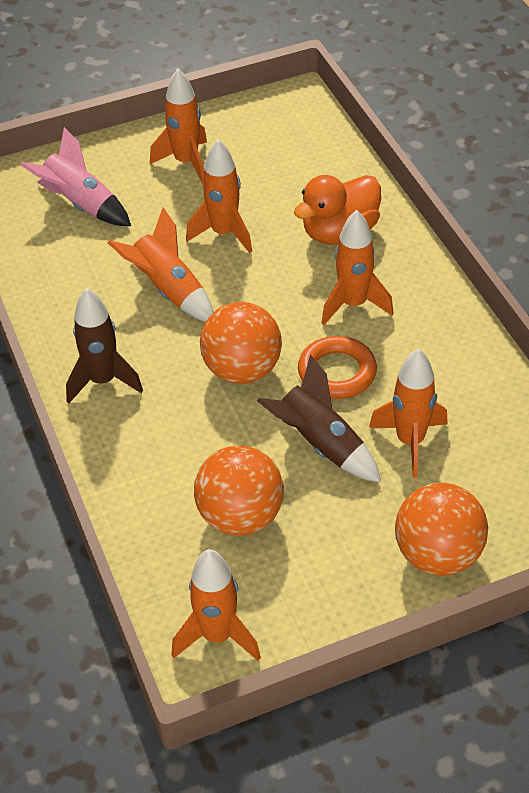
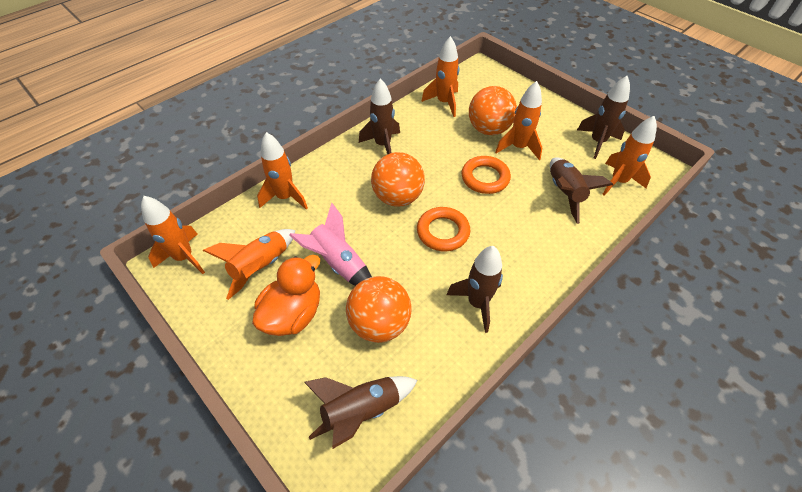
brown rocket: 2 -> 5
orange ring: 1 -> 2

